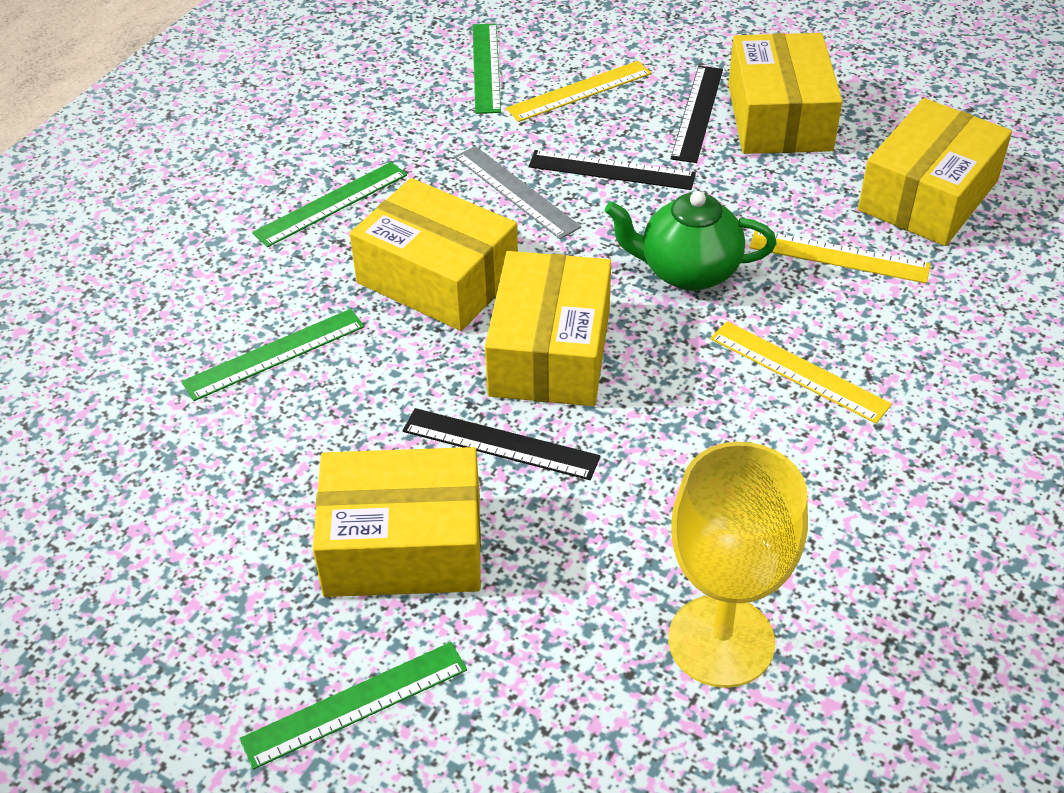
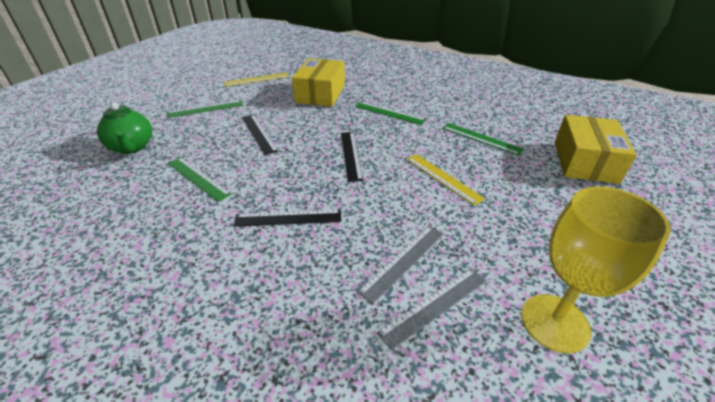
grey ruler: 1 -> 2
yellow box: 5 -> 2
yellow ruler: 3 -> 2

